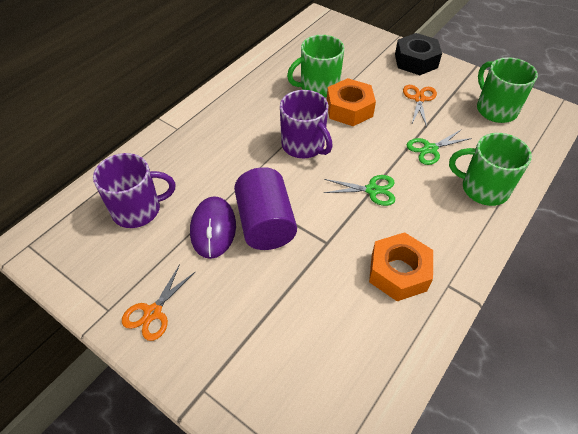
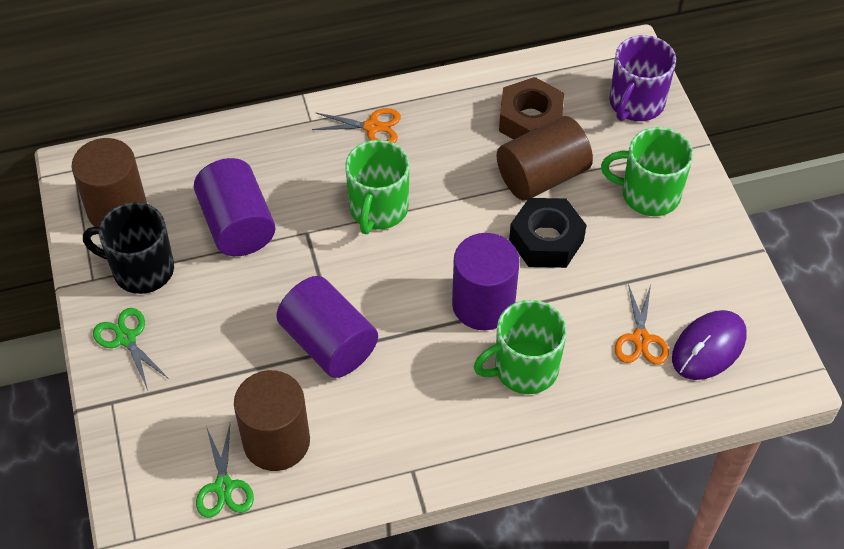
black mug: 0 -> 1
brown cylinder: 0 -> 3
brown nut: 0 -> 1
orange nut: 2 -> 0
purple cylinder: 1 -> 3
purple mug: 2 -> 1

